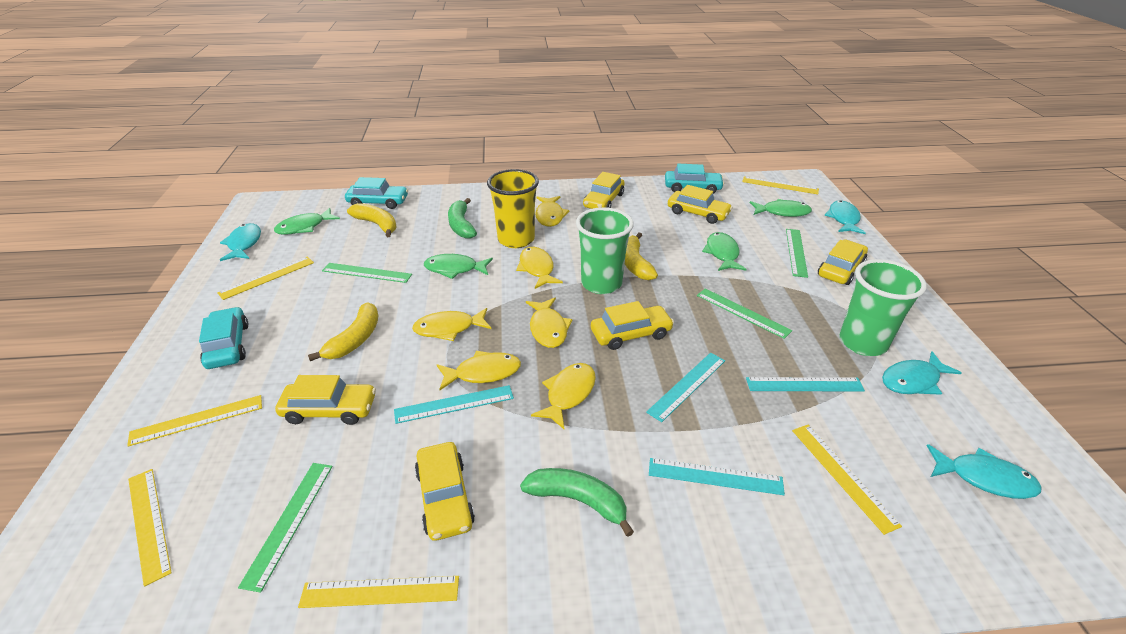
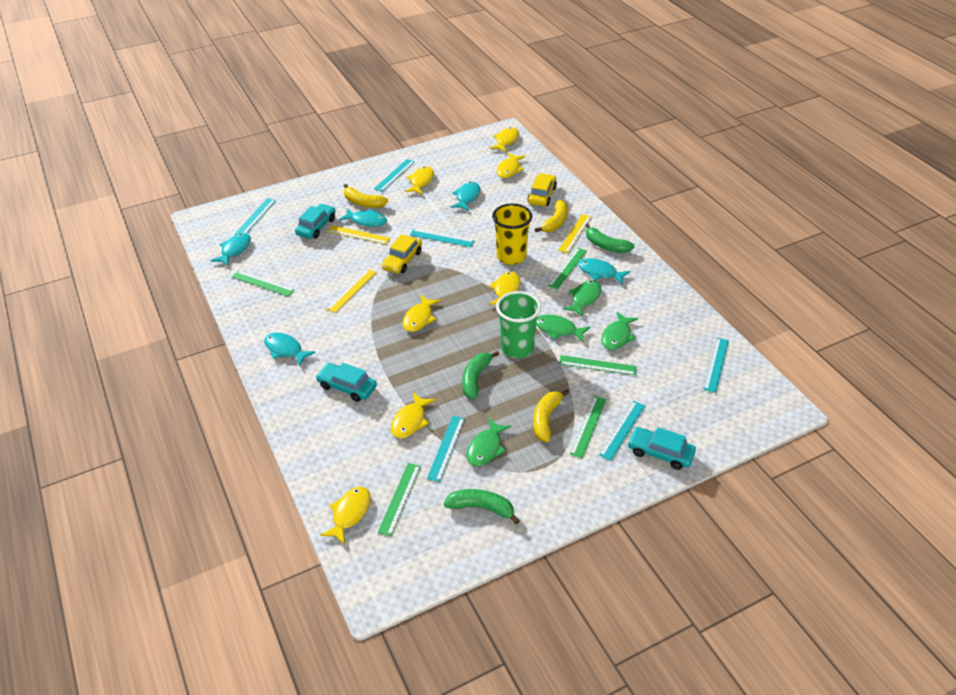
green banana: 2 -> 3
green cup: 2 -> 1
green ruler: 4 -> 5
turquoise fish: 4 -> 5
turquoise ruler: 4 -> 6
yellow car: 6 -> 2
yellow fish: 6 -> 7
yellow ruler: 6 -> 3

